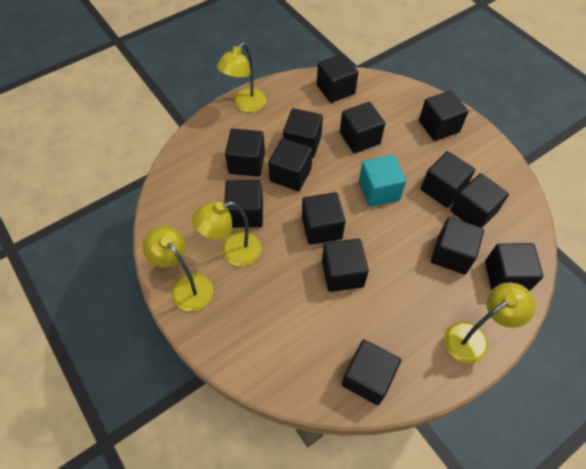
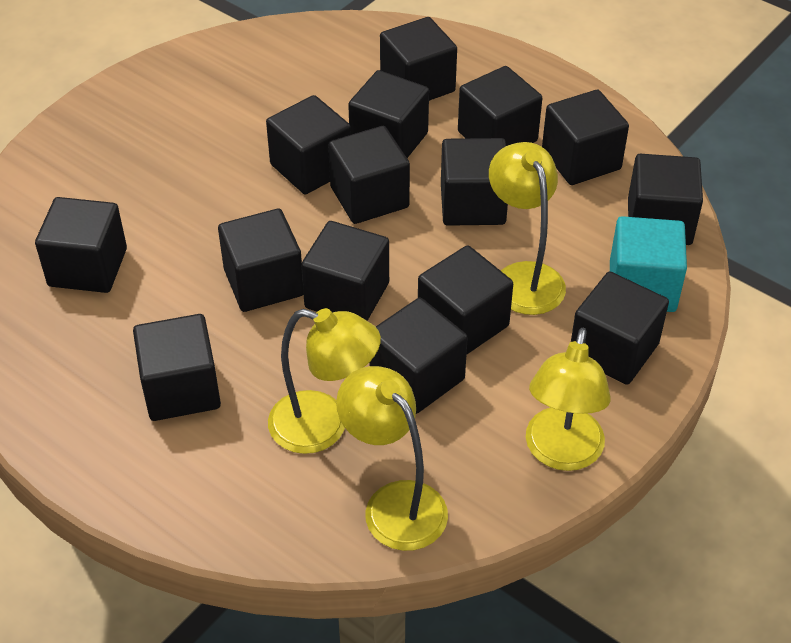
black cube: 14 -> 15

